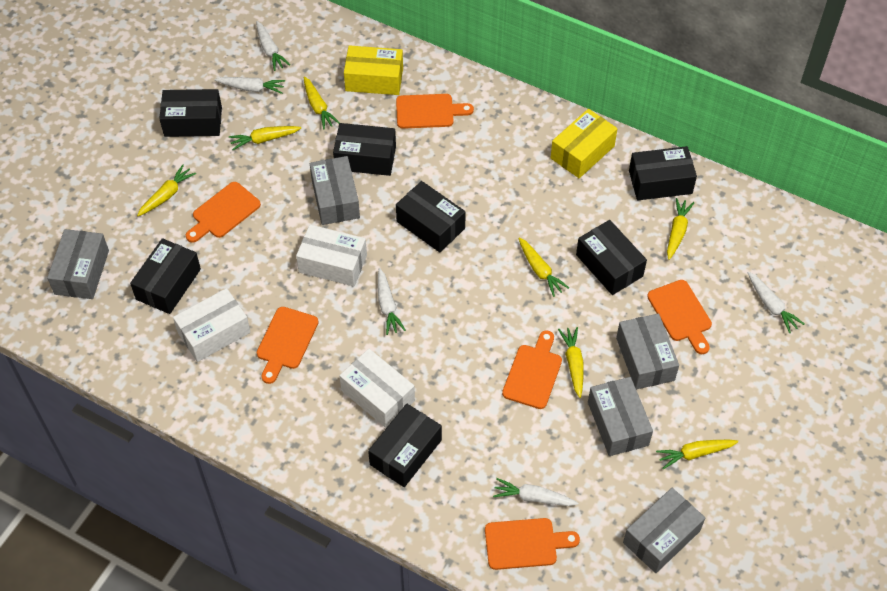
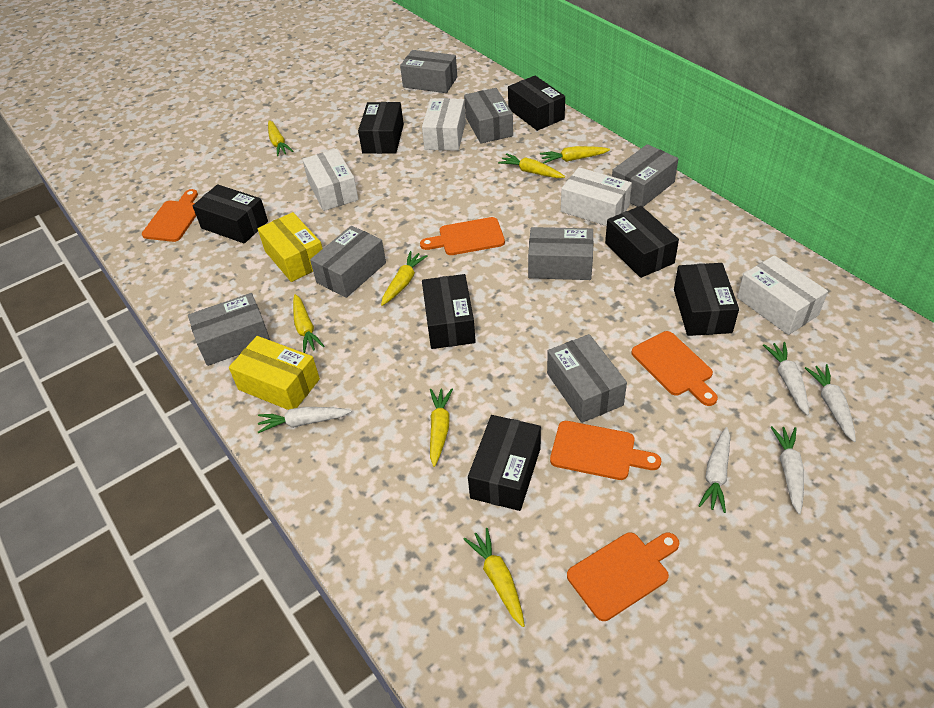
grey box: 5 -> 7
orange cutting board: 6 -> 5
white box: 3 -> 4

